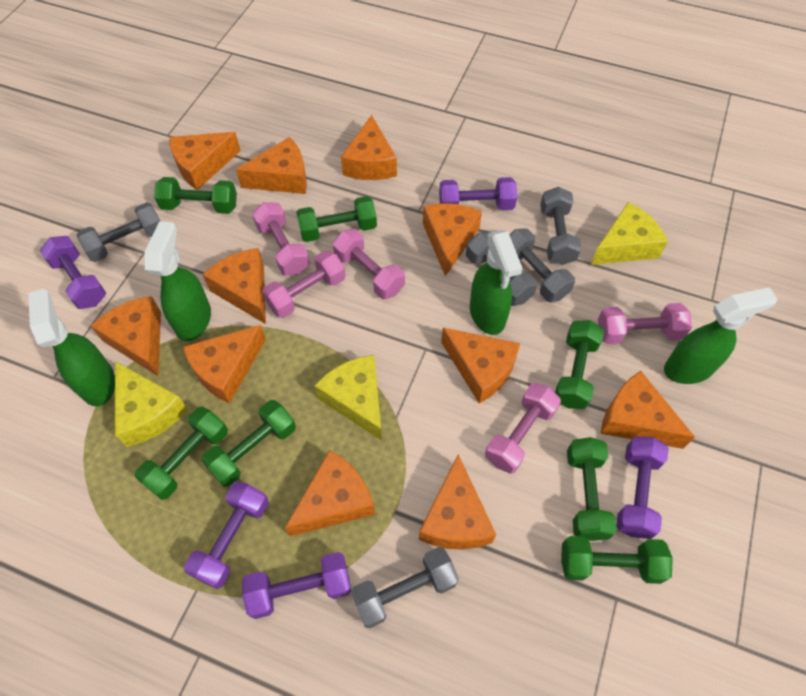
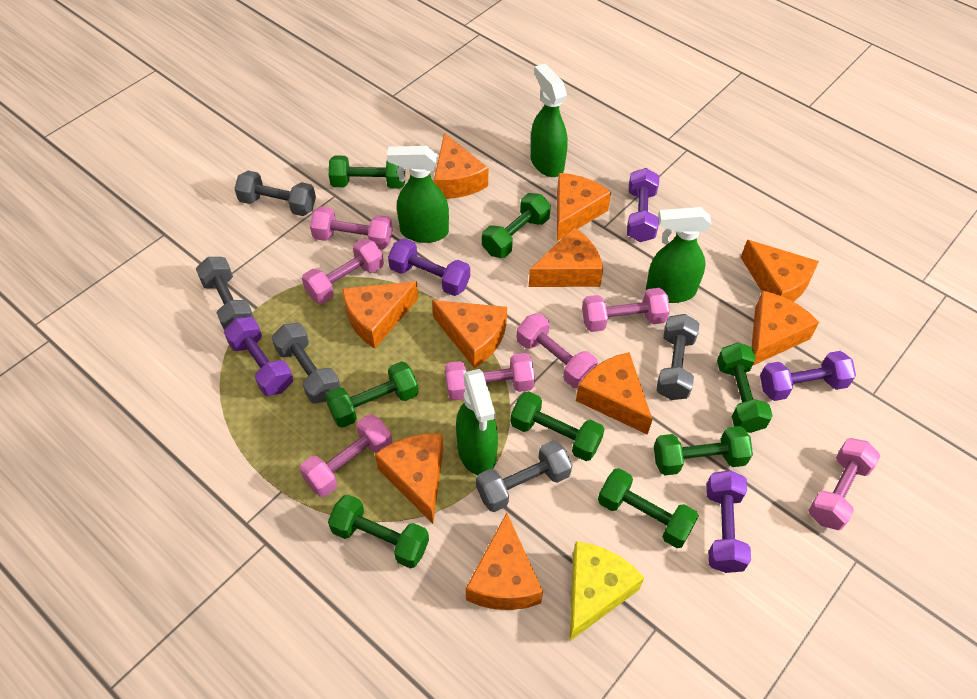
green dumbbell: 7 -> 8
orange cheese: 11 -> 10
pink dumbbell: 5 -> 7
yellow cheese: 3 -> 1

